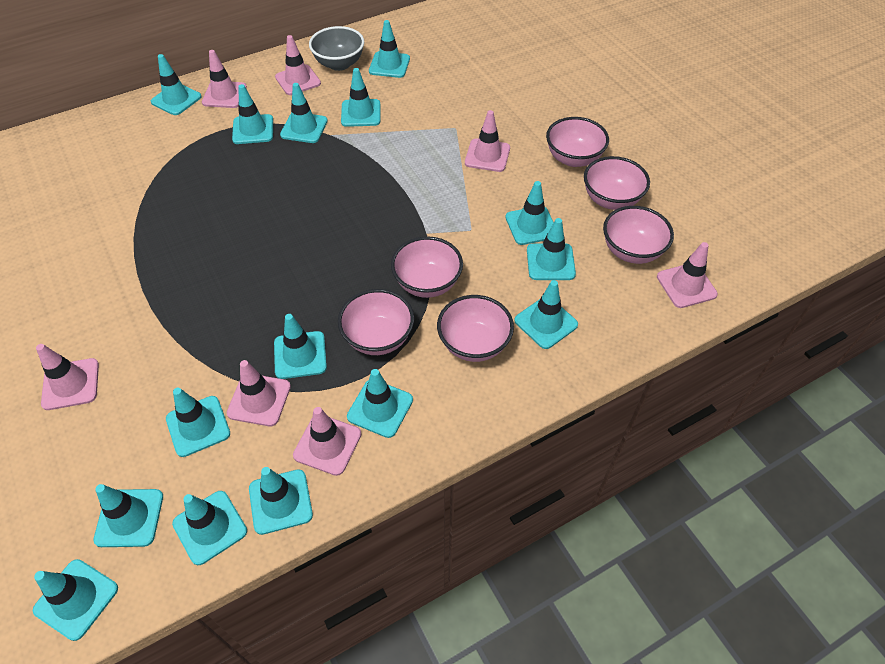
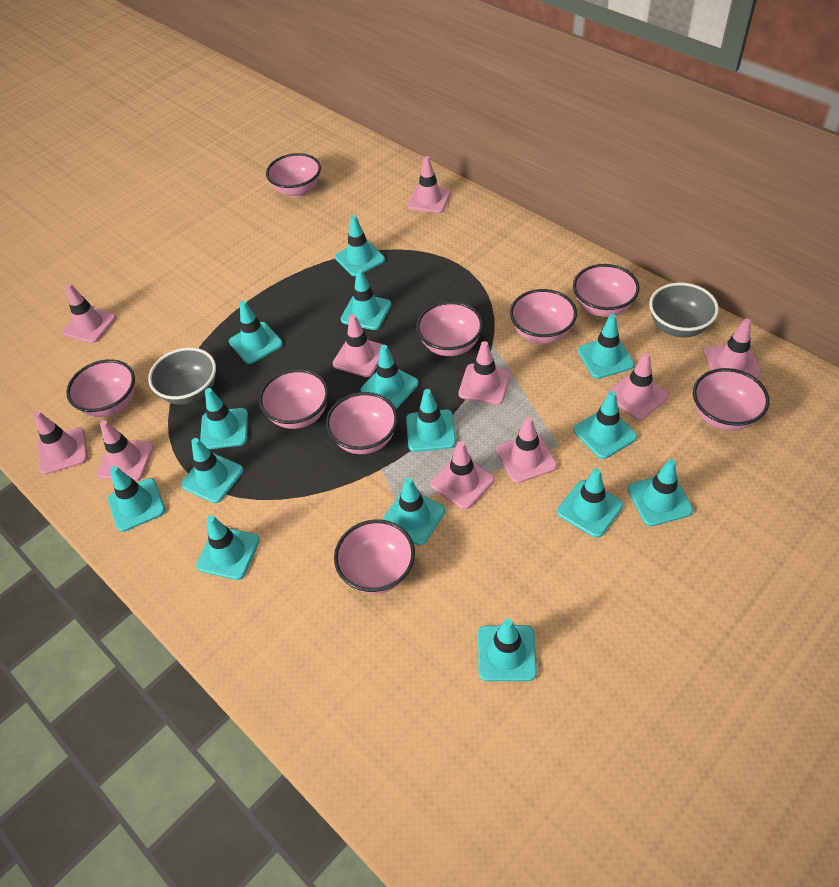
grey bowl: 1 -> 2
pink bowl: 6 -> 9
pink traffic cone: 7 -> 10

